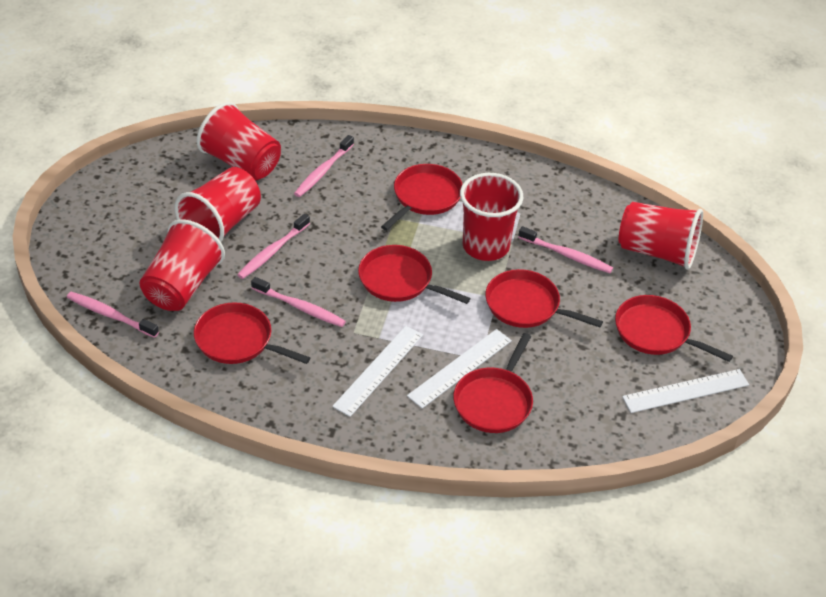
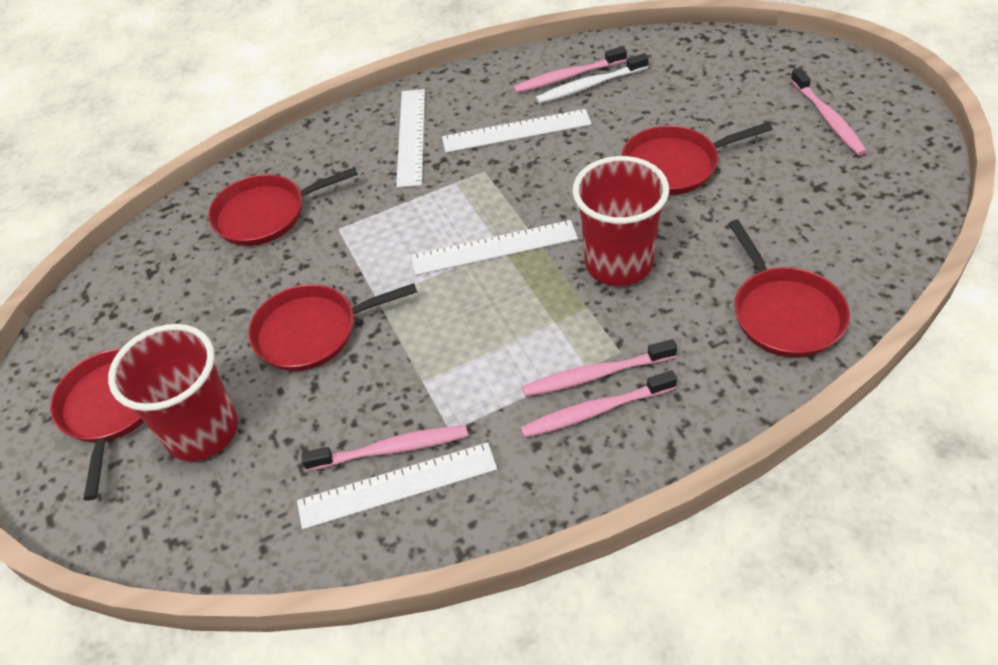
red cup: 5 -> 2
red pan: 6 -> 5
white ruler: 3 -> 4
white toothbrush: 0 -> 1

